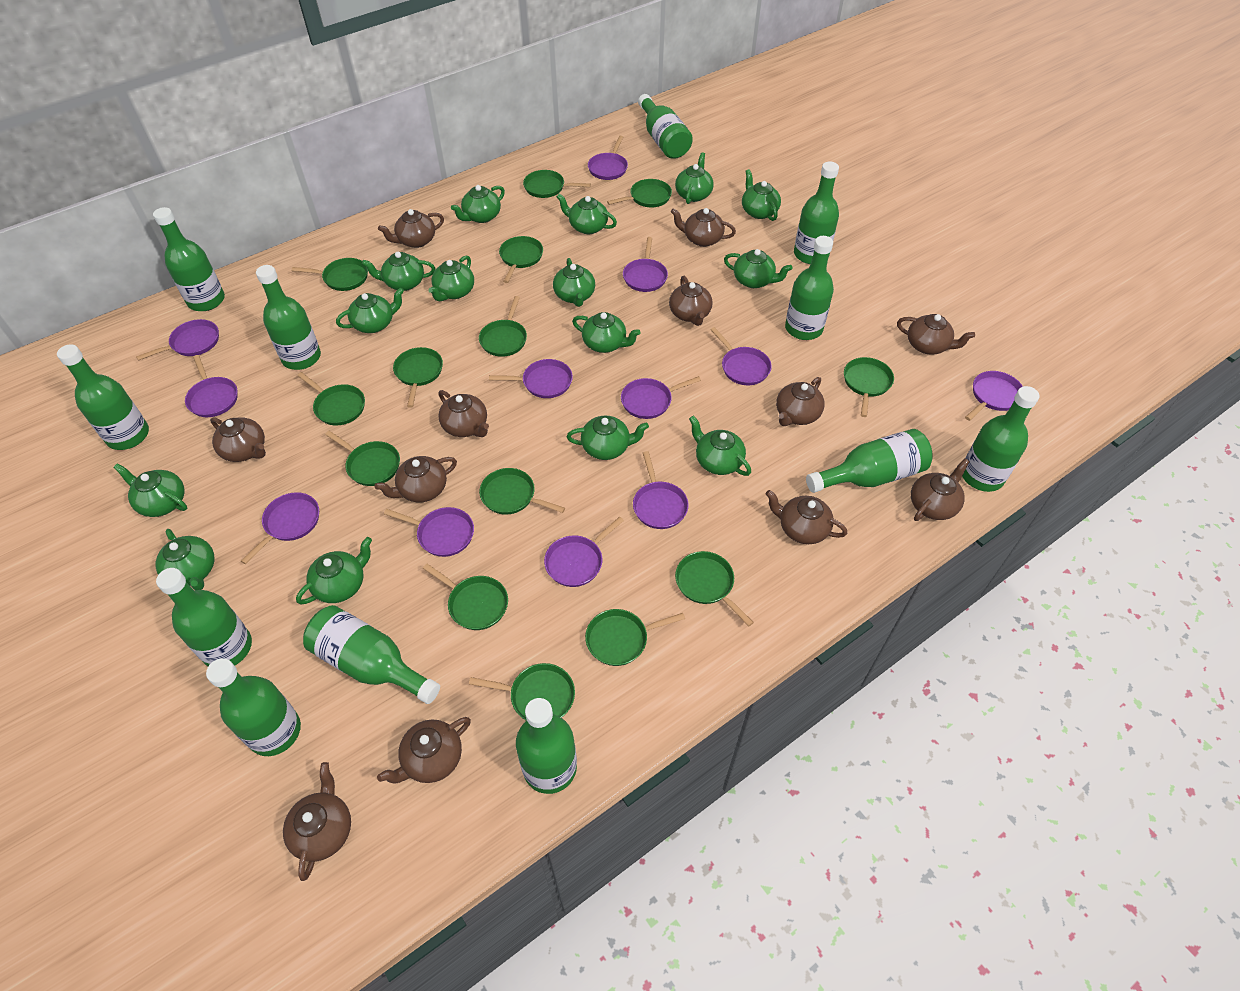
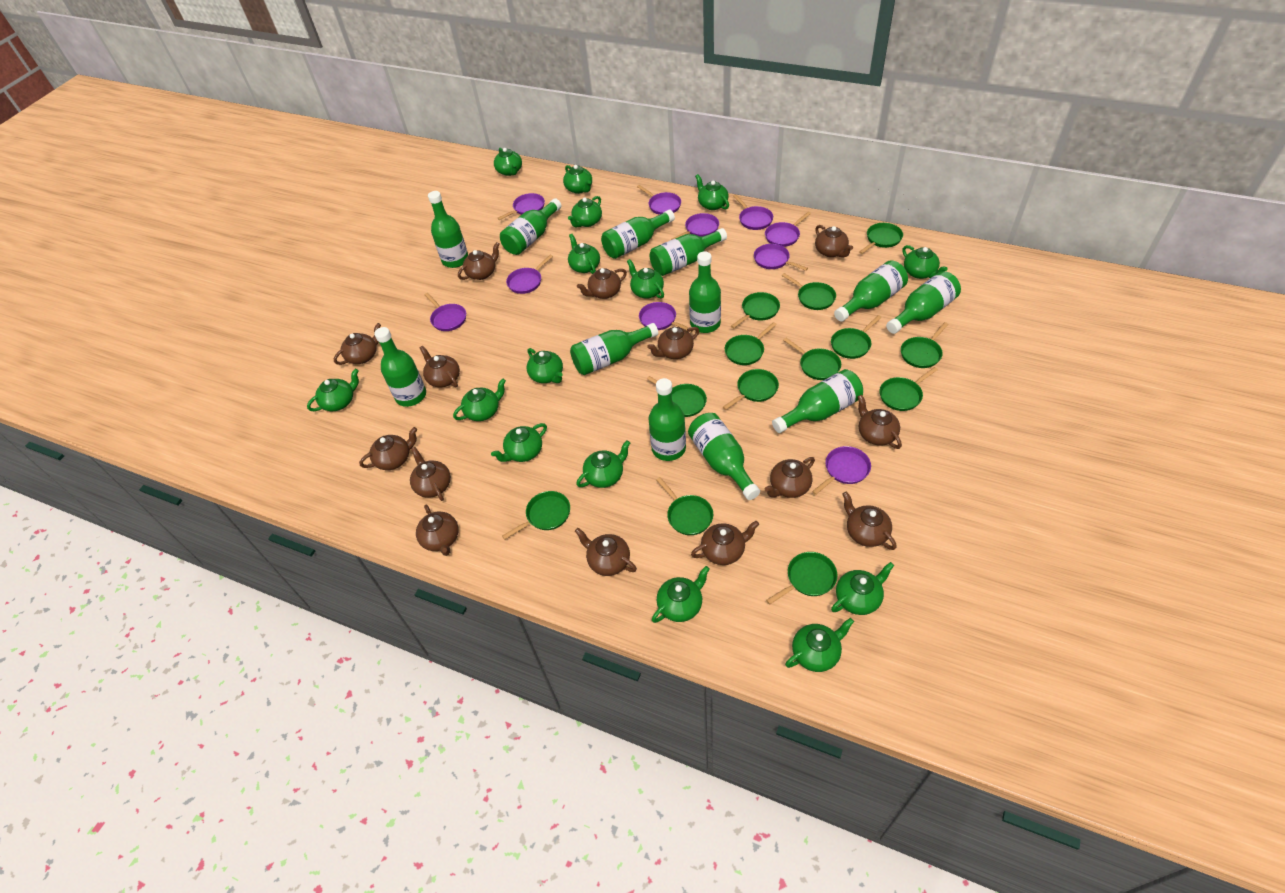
brown teapot: 12 -> 14
green pan: 14 -> 13
purple pan: 12 -> 10

